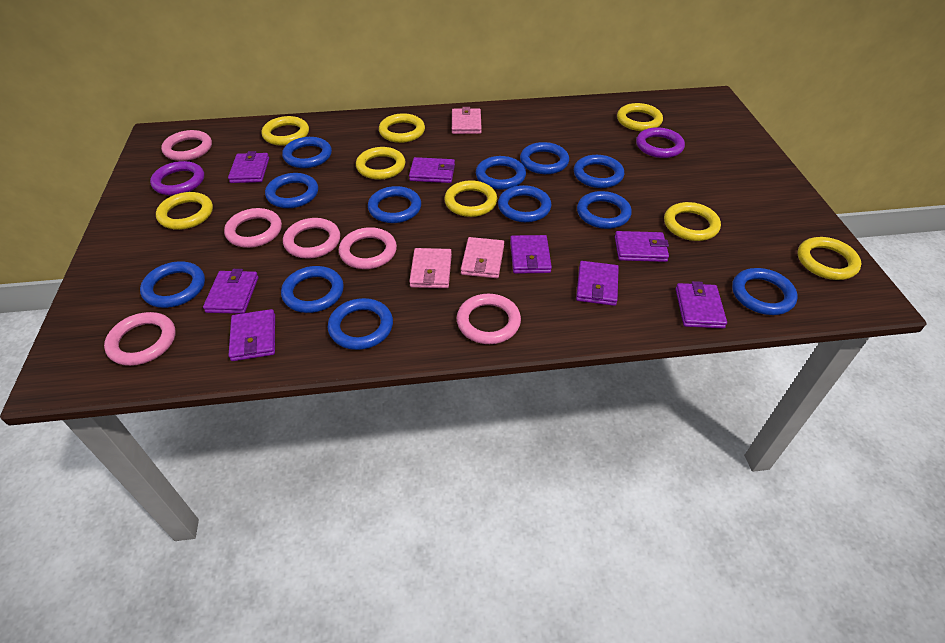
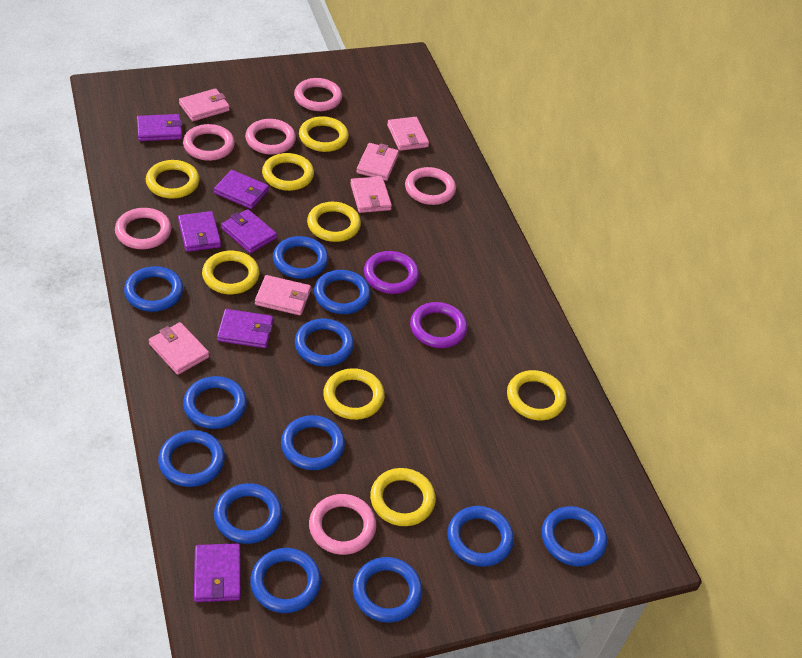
pink wallet: 3 -> 6
purple wallet: 8 -> 6

